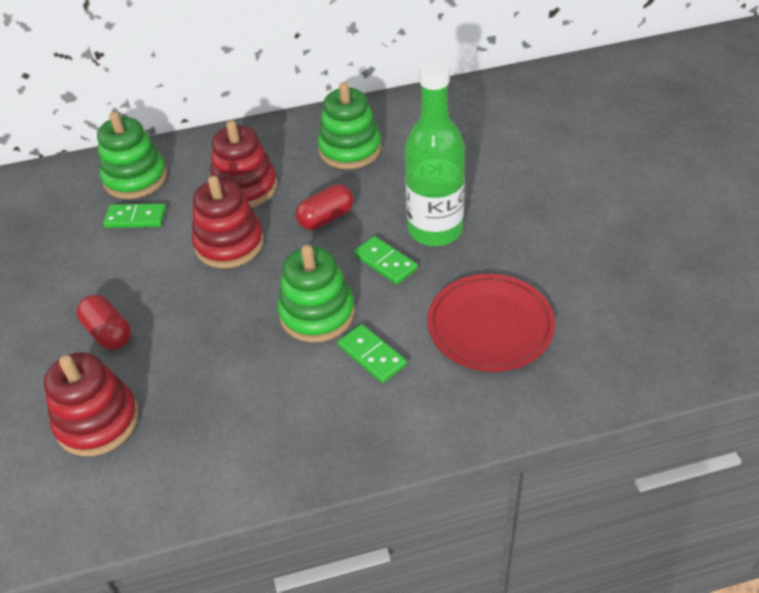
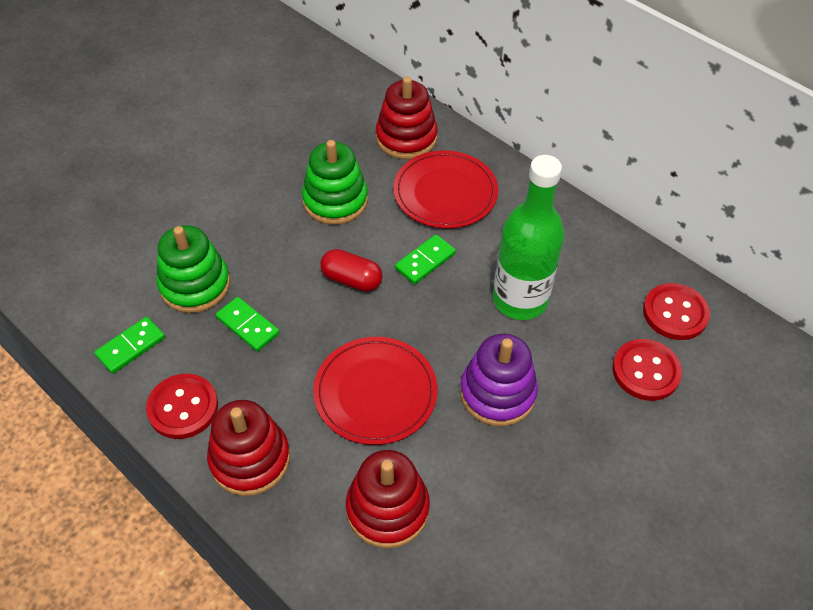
green stacking toy: 3 -> 2
purple stacking toy: 0 -> 1
red button: 0 -> 3
red capsule: 2 -> 1
red plate: 1 -> 2

